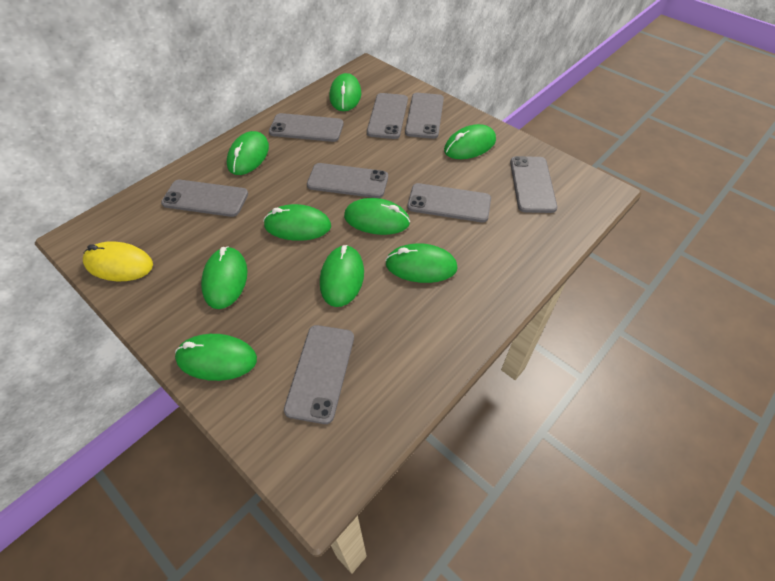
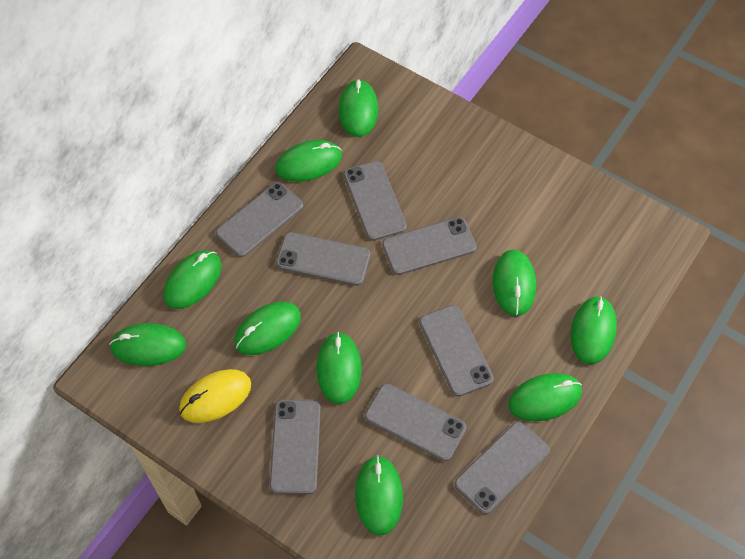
green mouse: 9 -> 10

